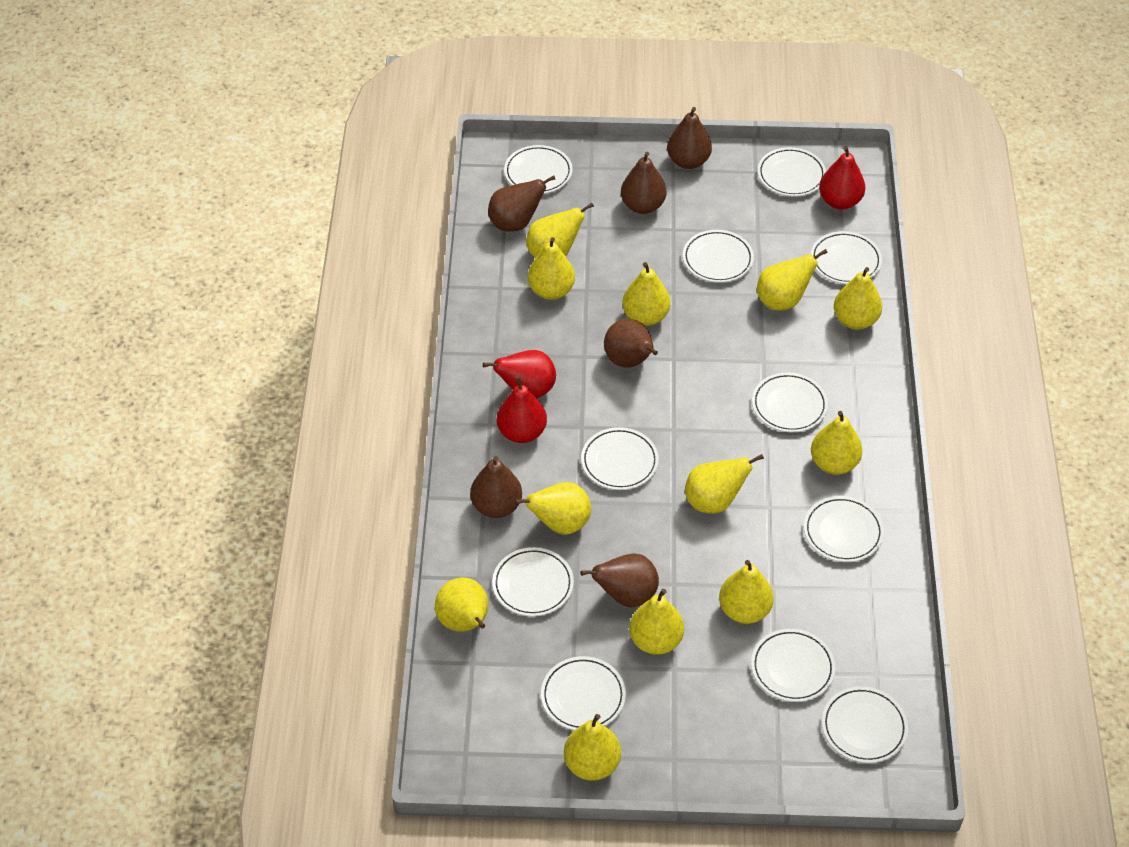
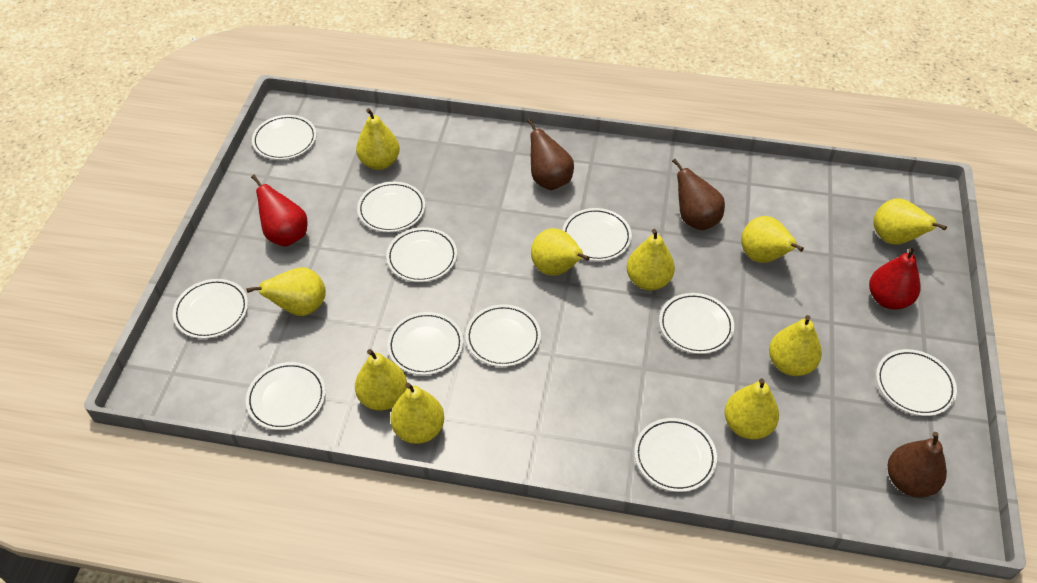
brown pear: 6 -> 3
red pear: 3 -> 2
yellow pear: 12 -> 10

